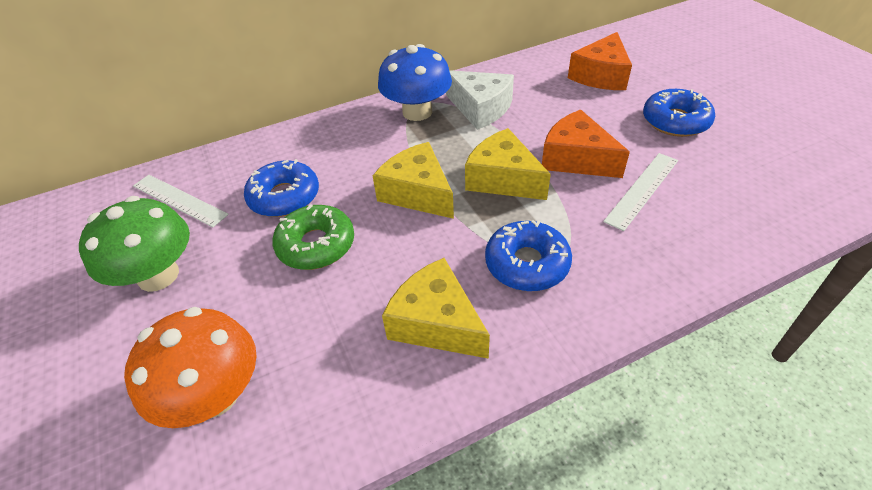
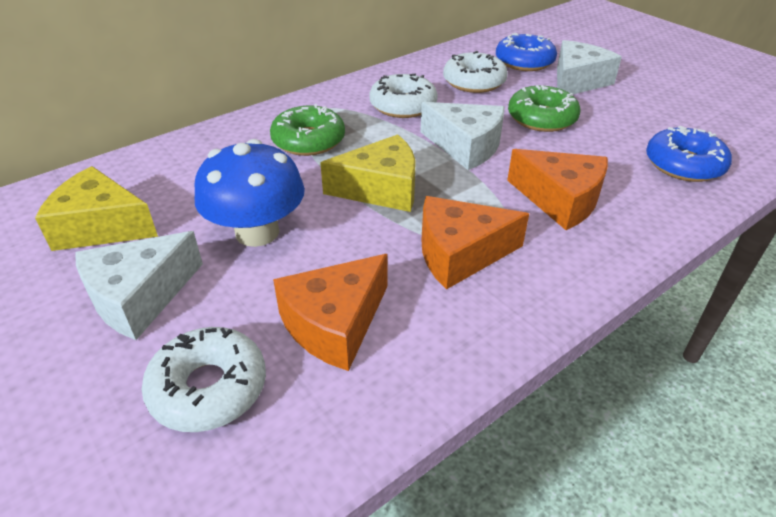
blue donut: 3 -> 2
green donut: 1 -> 2
green mushroom: 1 -> 0
orange cheese: 2 -> 3
orange mushroom: 1 -> 0
white cheese: 1 -> 3
white donut: 0 -> 3
white ruler: 2 -> 0
yellow cheese: 3 -> 2

